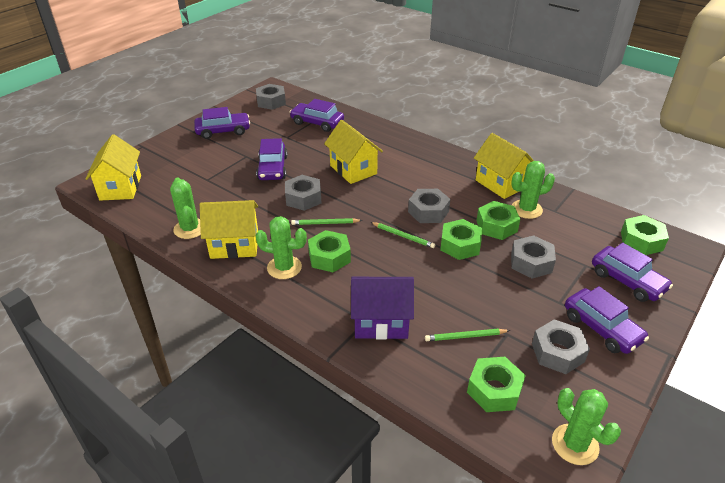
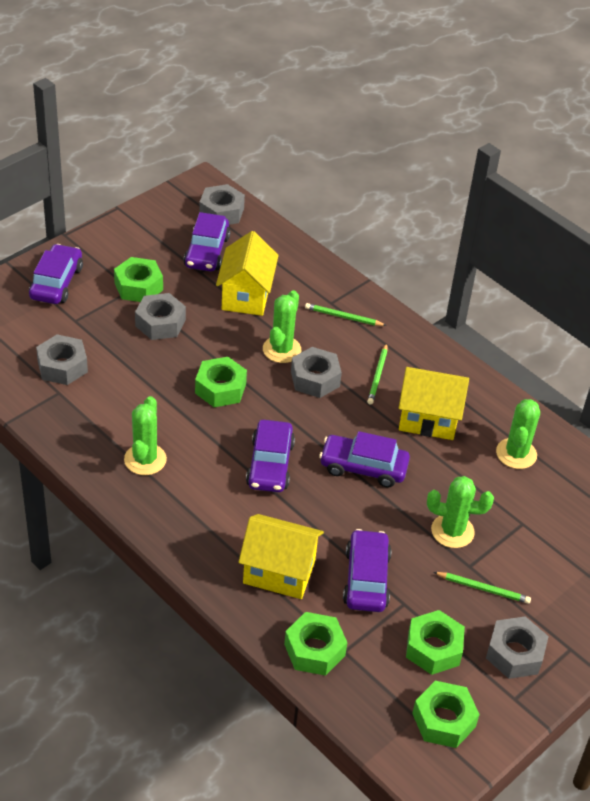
purple house: 1 -> 0
yellow house: 4 -> 3

